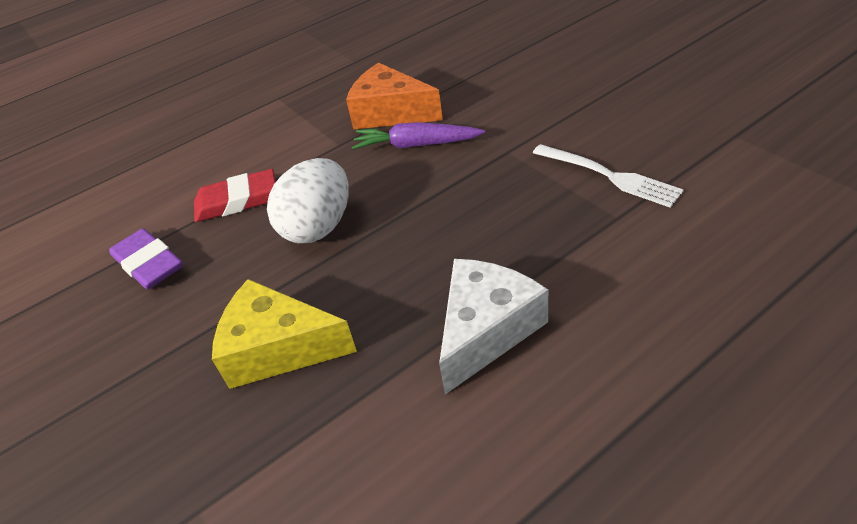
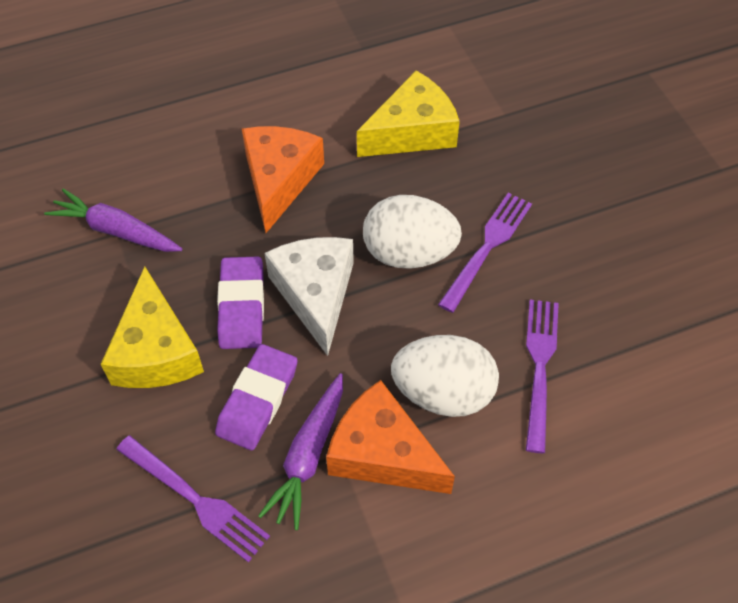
orange cheese: 1 -> 2
purple carrot: 1 -> 2
purple eraser: 1 -> 2
purple fork: 0 -> 3
red eraser: 1 -> 0
white egg: 1 -> 2
white fork: 1 -> 0
yellow cheese: 1 -> 2

